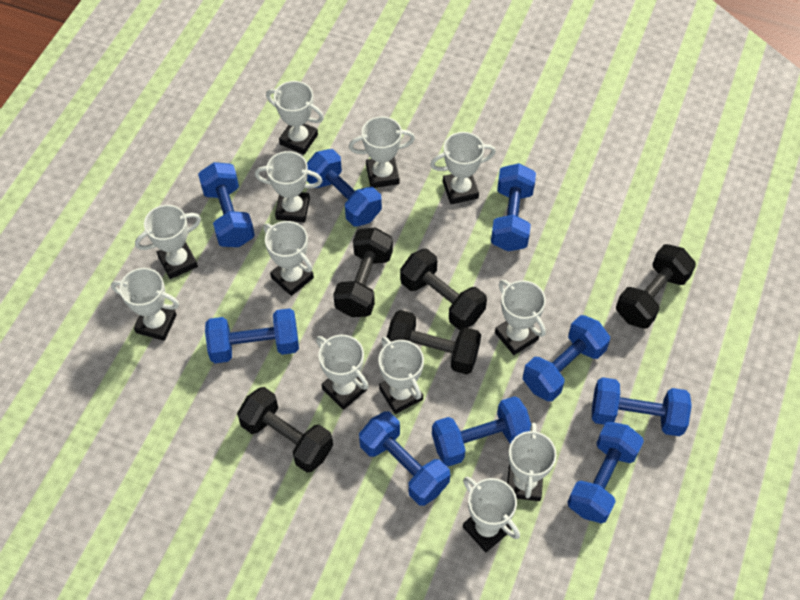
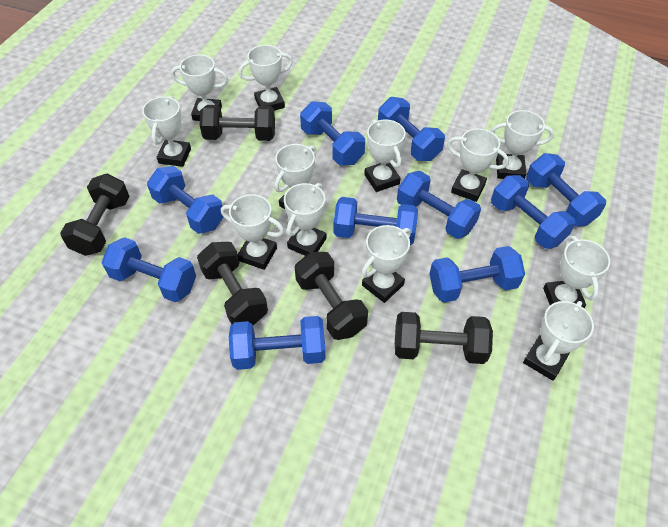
blue dumbbell: 9 -> 10

